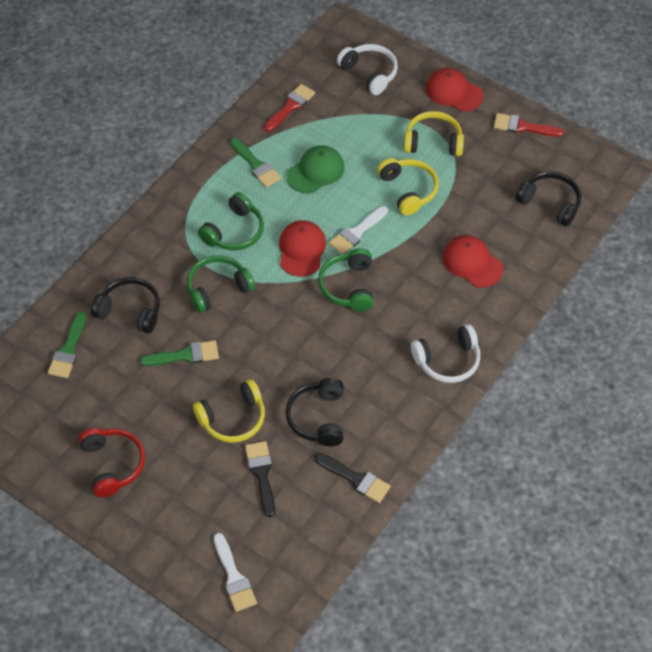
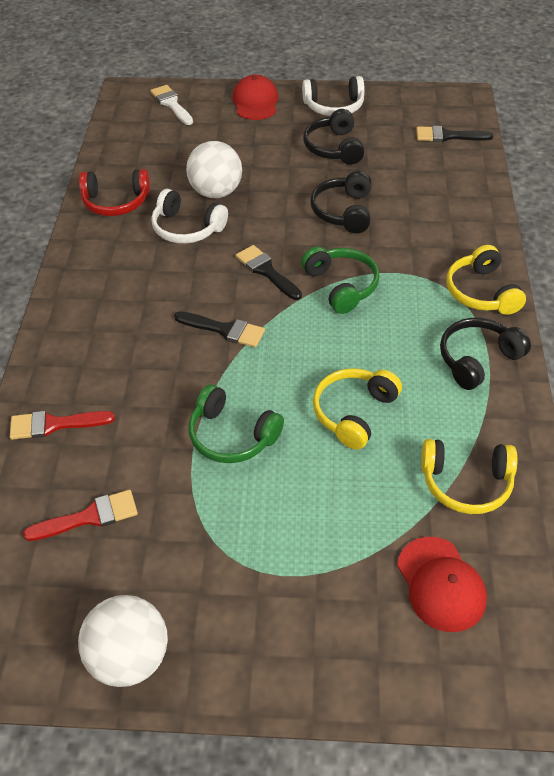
black brush: 2 -> 3
green brush: 3 -> 0
green cap: 1 -> 0
green headphones: 3 -> 2
red cap: 3 -> 2
white ball: 0 -> 2
white brush: 2 -> 1

